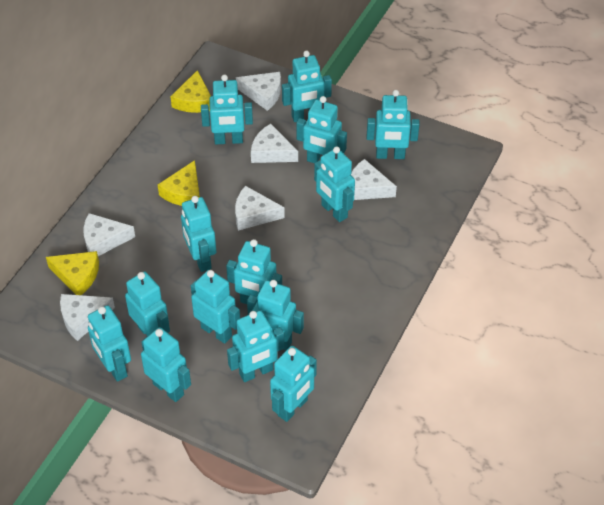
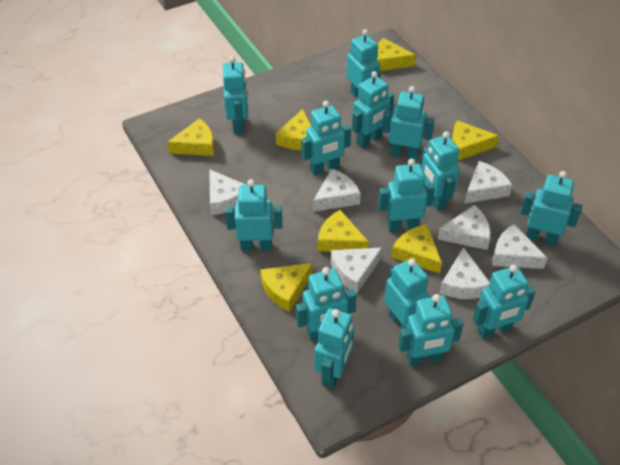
white cheese: 6 -> 7
yellow cheese: 3 -> 7

